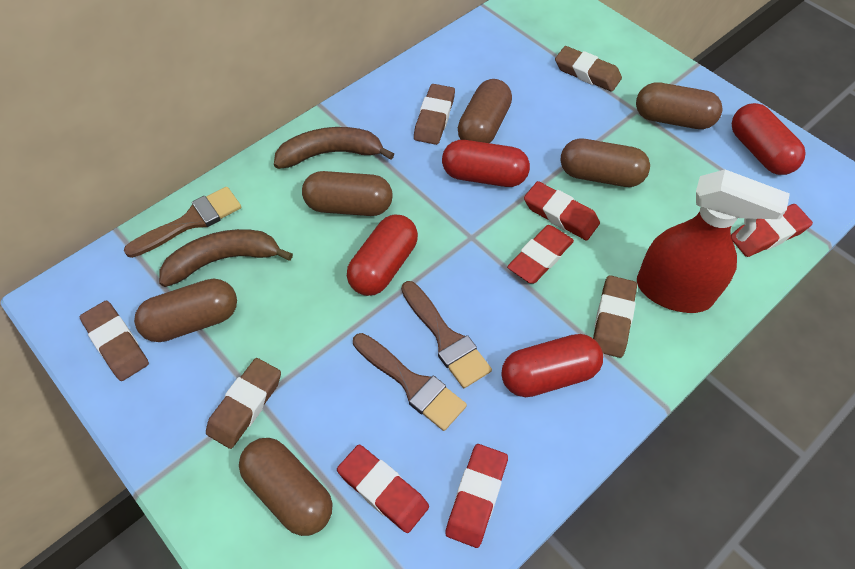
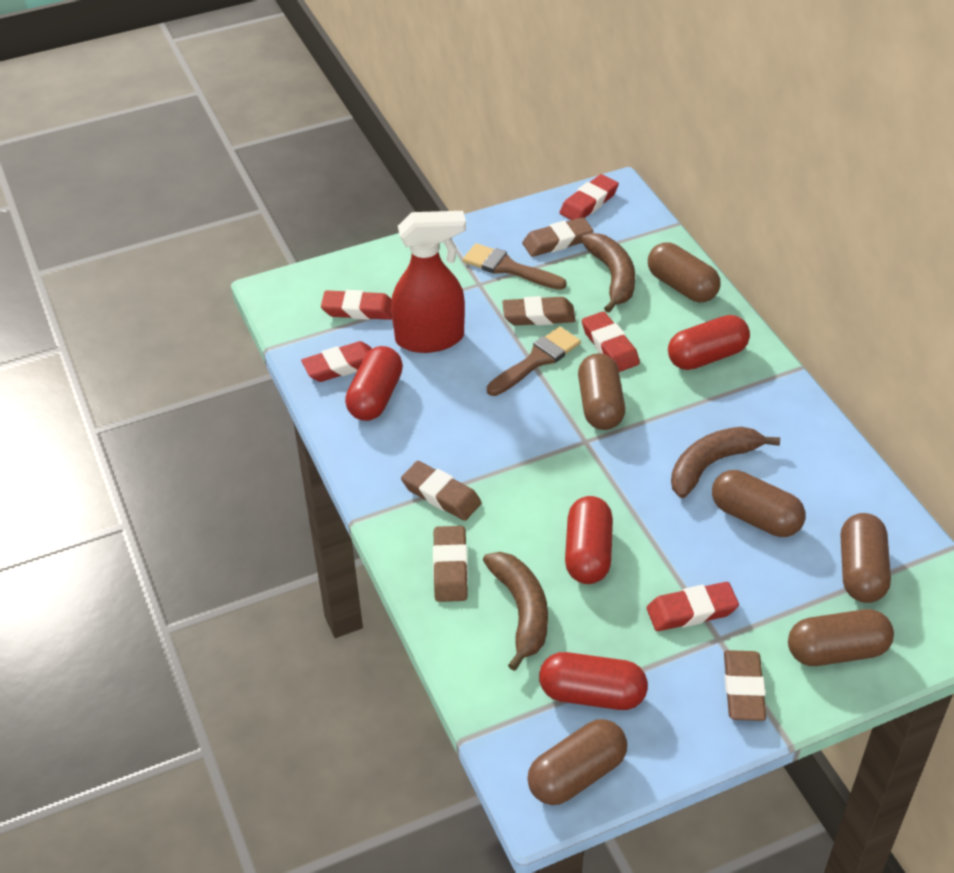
brown banana: 2 -> 3
brown brush: 3 -> 2

